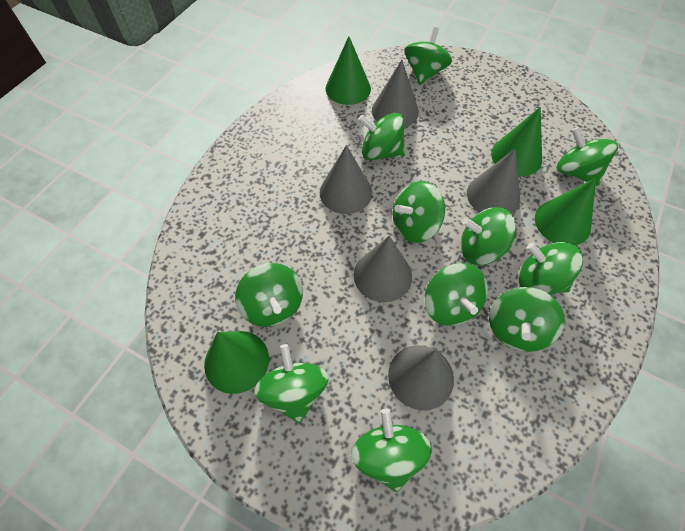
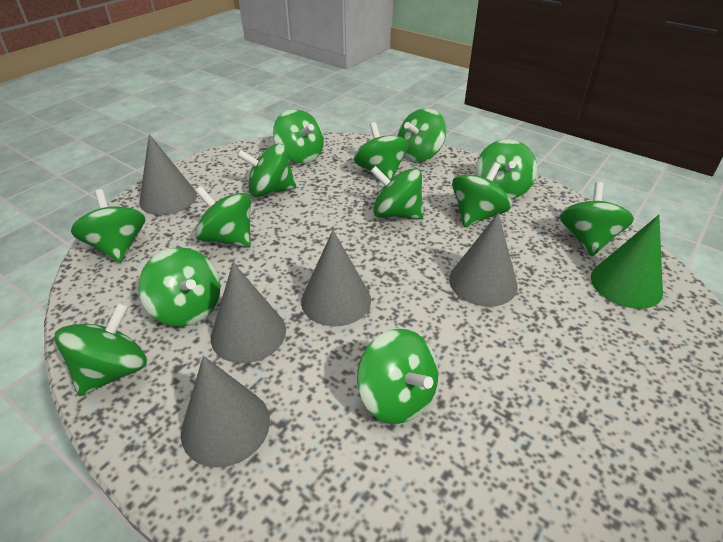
green cone: 4 -> 1
green spinning top: 11 -> 13

